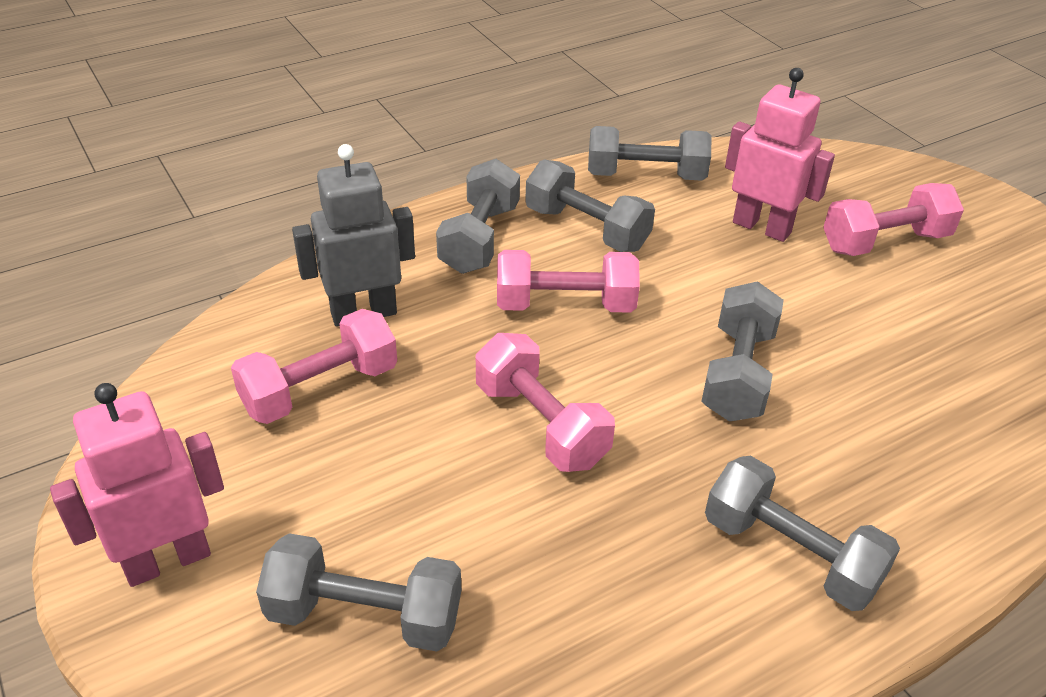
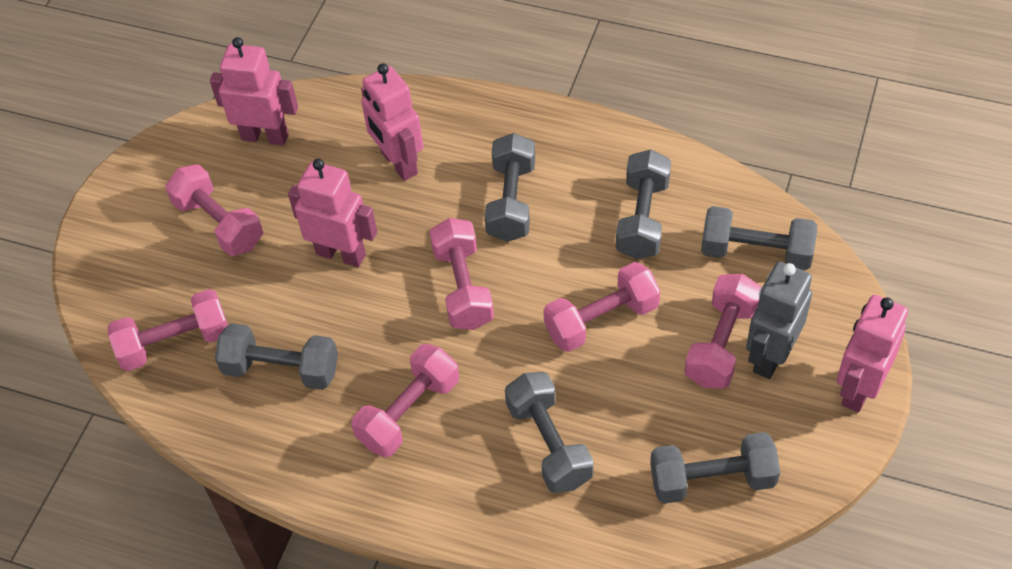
pink dumbbell: 4 -> 6
pink robot: 2 -> 4

